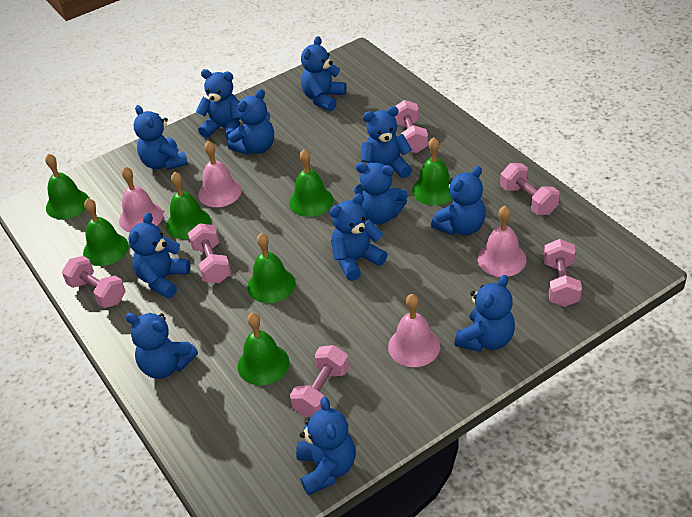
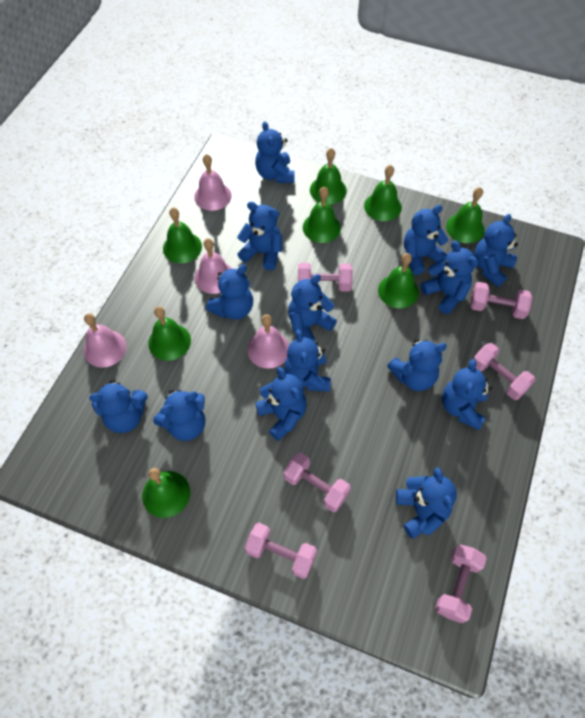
blue teddy bear: 12 -> 14
green bell: 7 -> 8

